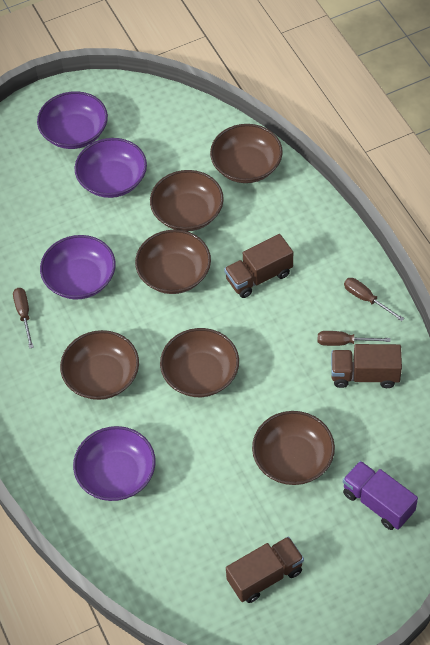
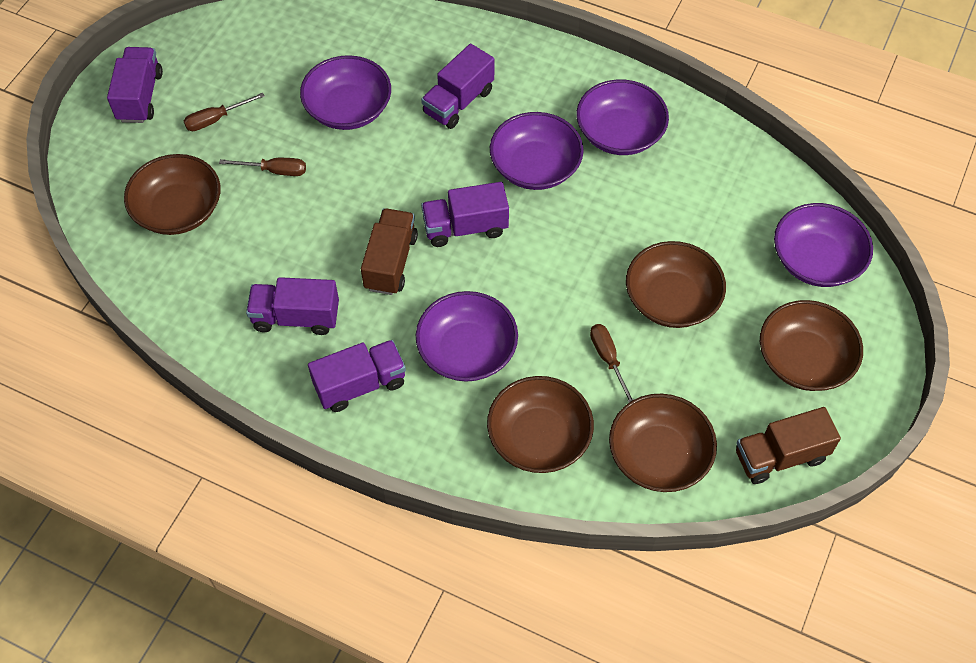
brown bowl: 6 -> 5
brown truck: 3 -> 2
purple bowl: 4 -> 5
purple truck: 1 -> 5

